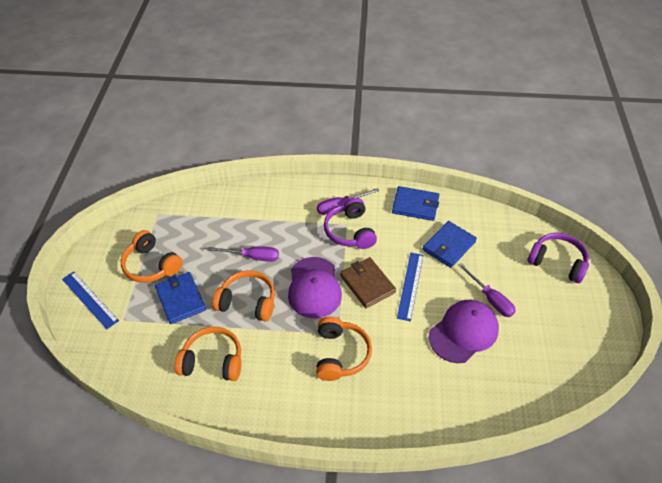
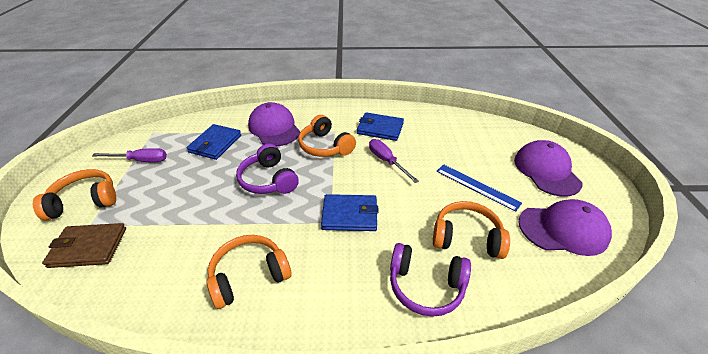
blue ruler: 2 -> 1
purple cap: 2 -> 3
purple screwdriver: 3 -> 2

